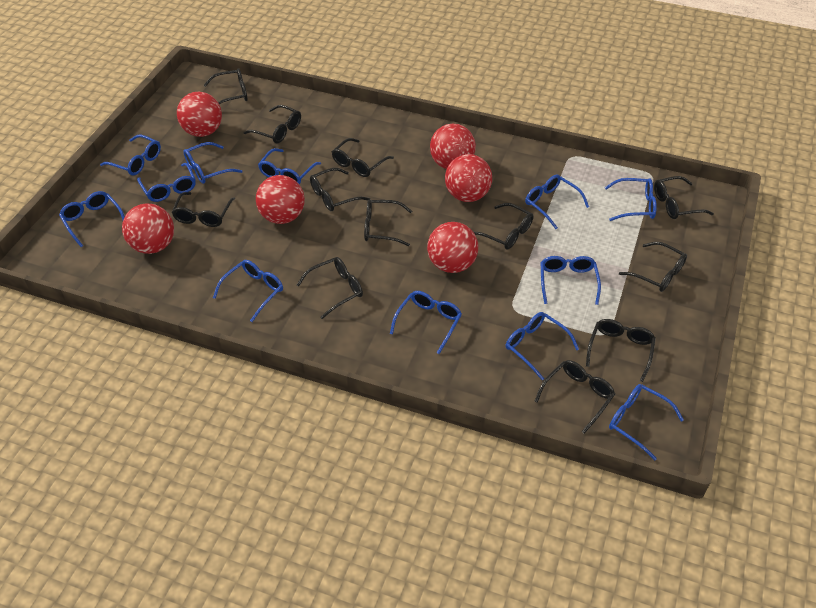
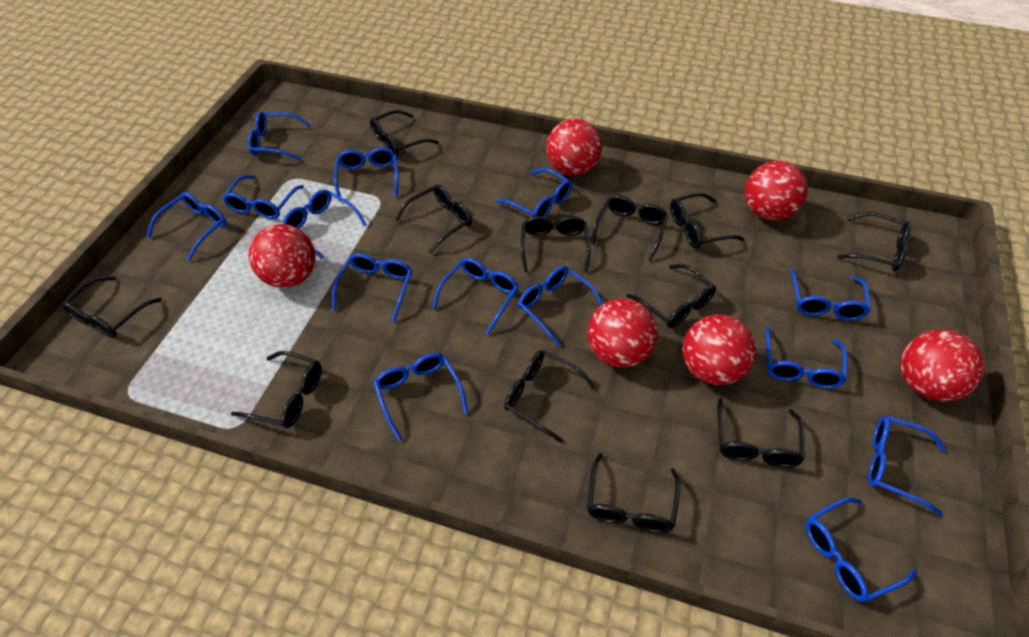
blue glasses: 12 -> 14

